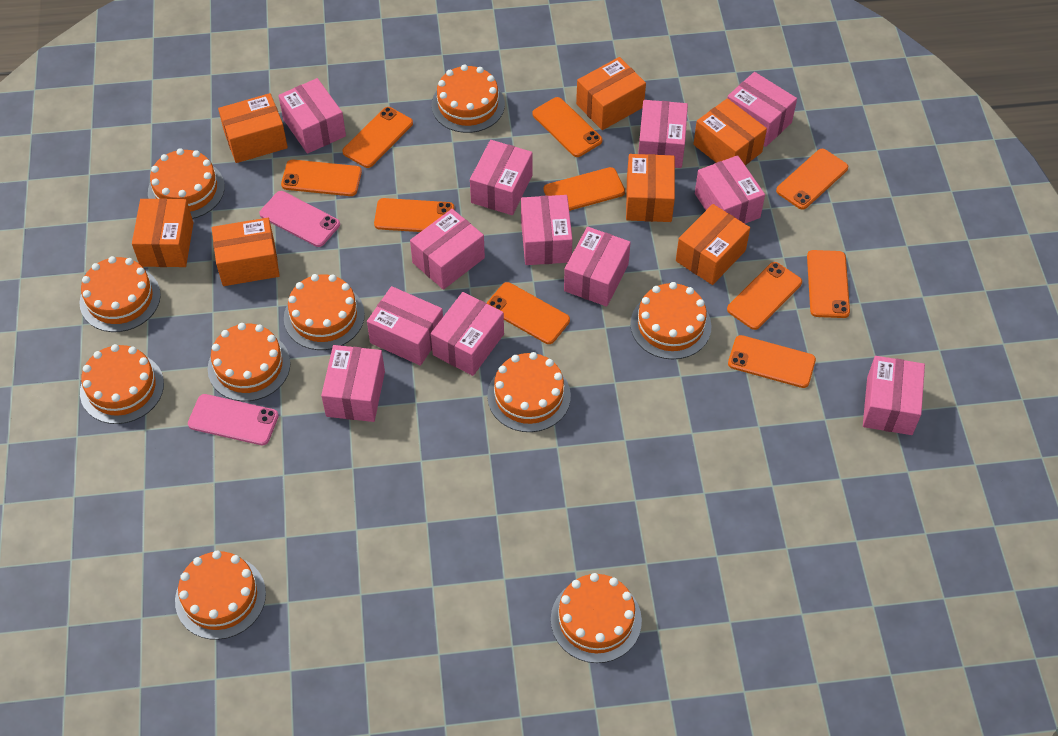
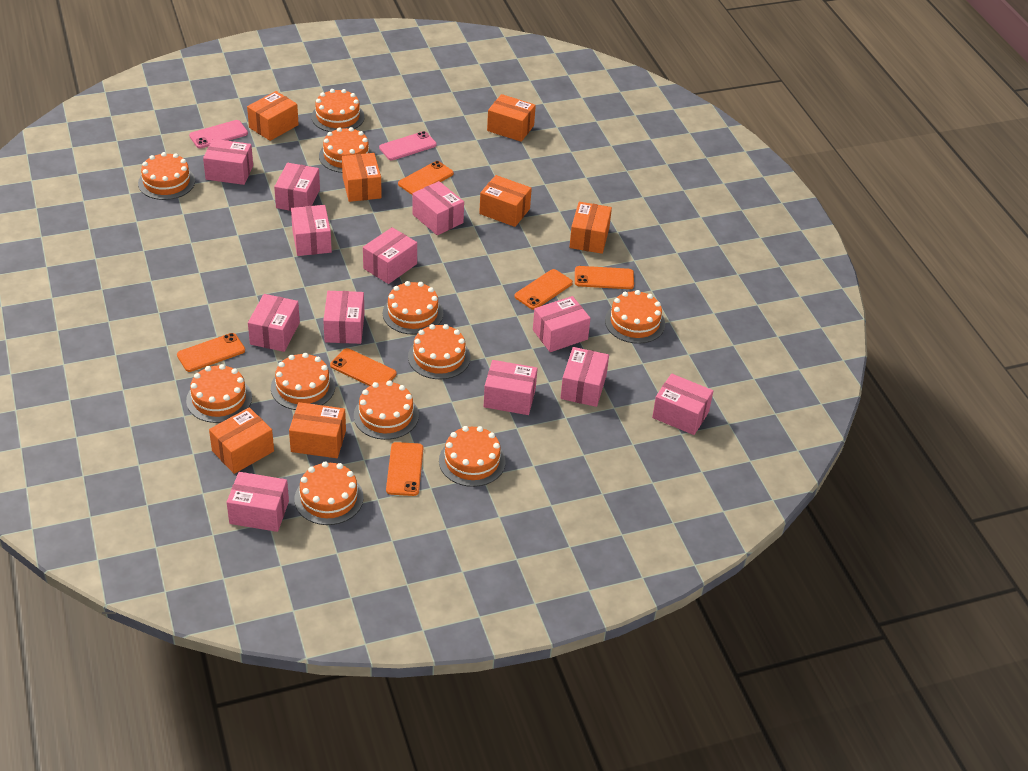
orange cake: 10 -> 11
orange phone: 10 -> 6

